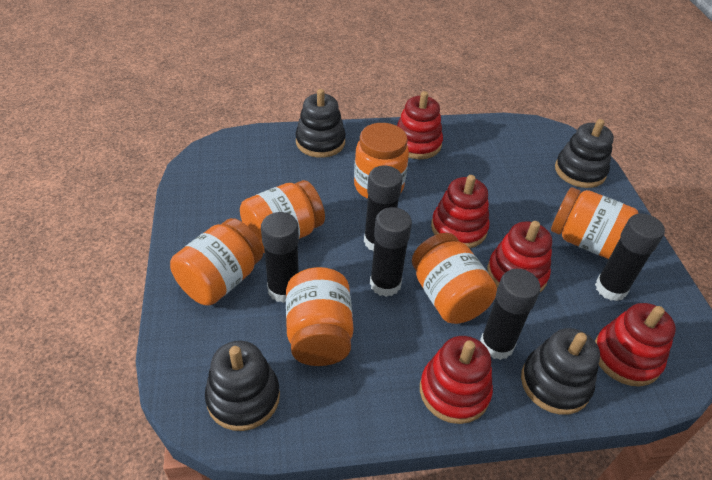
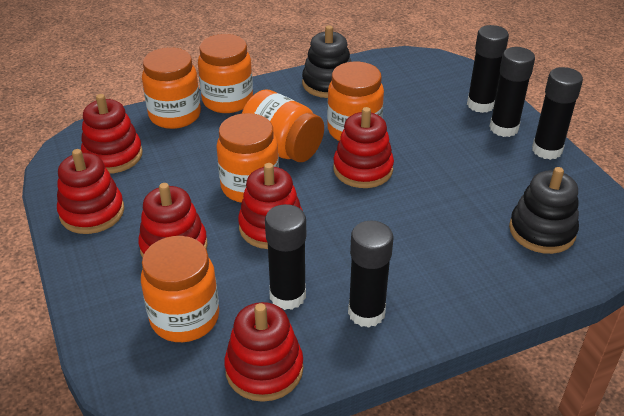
black stacking toy: 4 -> 2
red stacking toy: 5 -> 6

